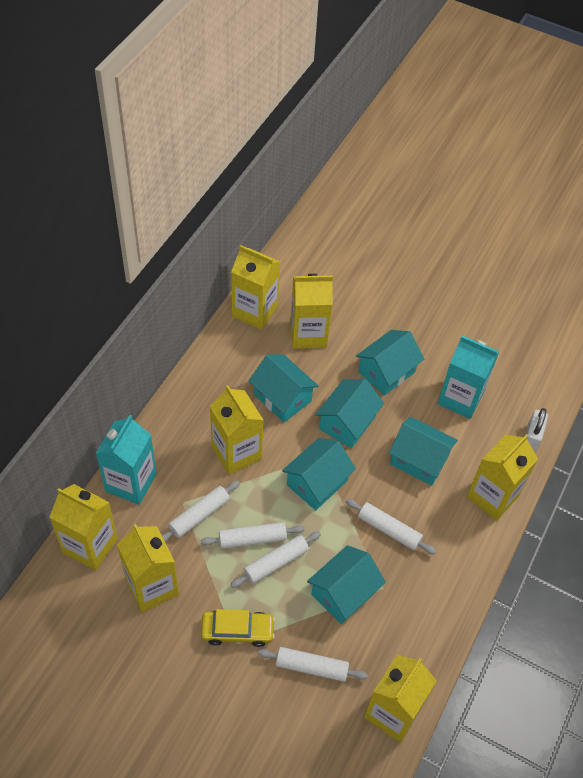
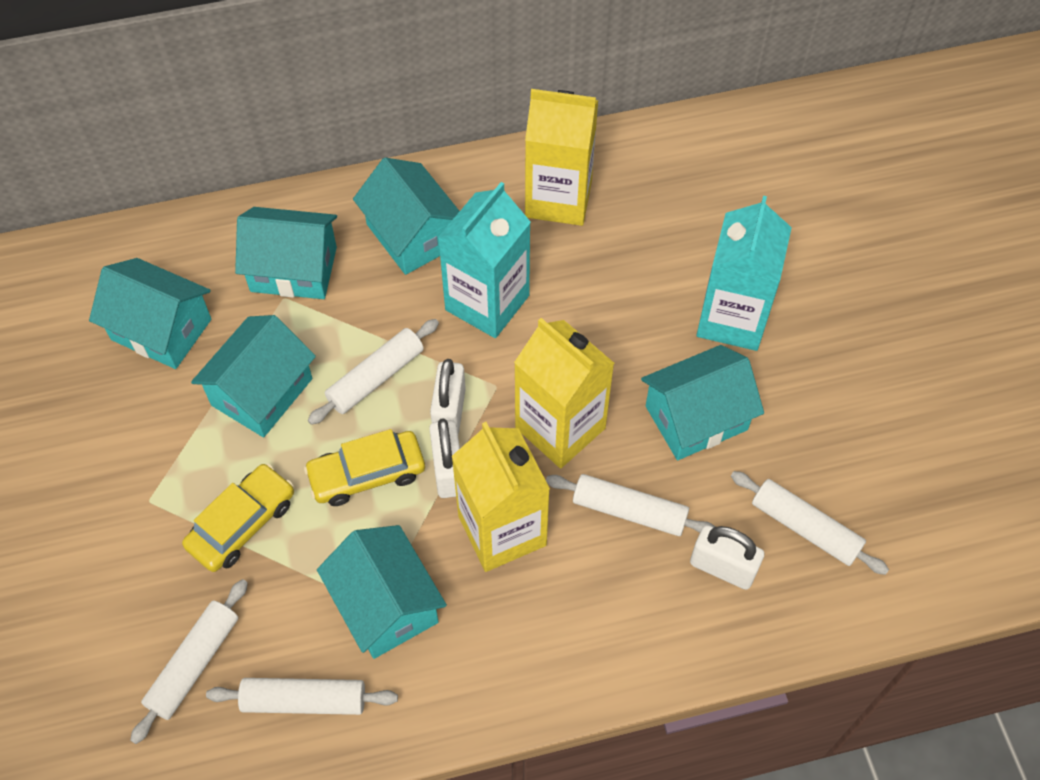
white padlock: 1 -> 3
yellow car: 1 -> 2
yellow carton: 7 -> 3

